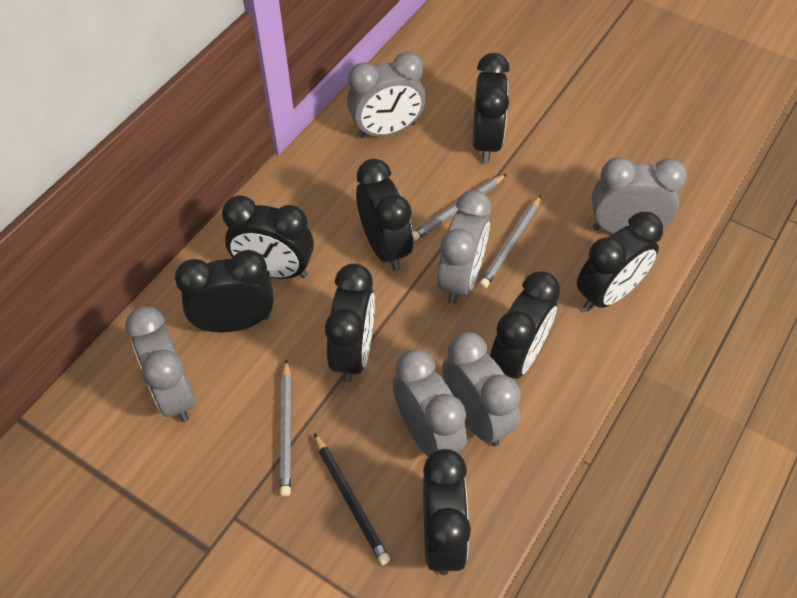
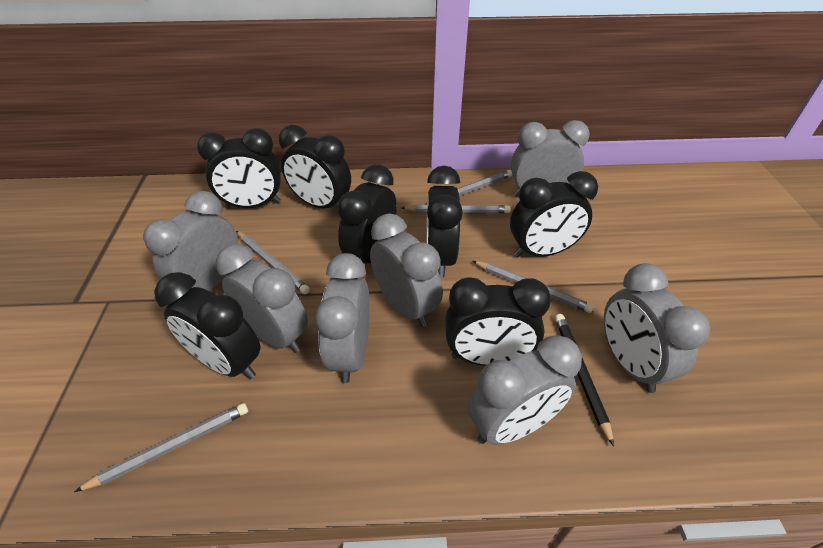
black clock: 8 -> 7
grey clock: 6 -> 7
grey pencil: 3 -> 5

